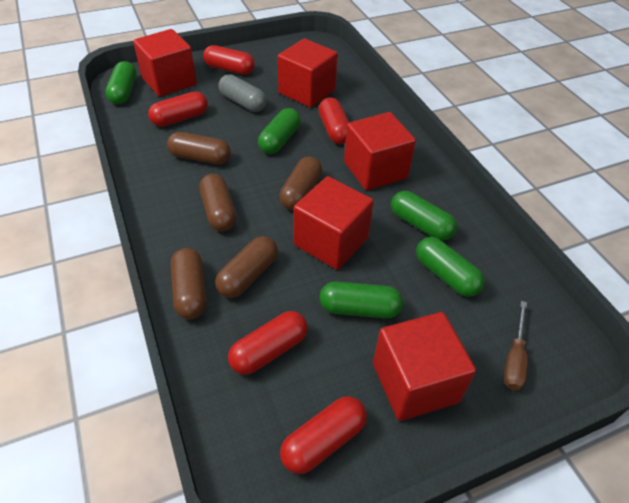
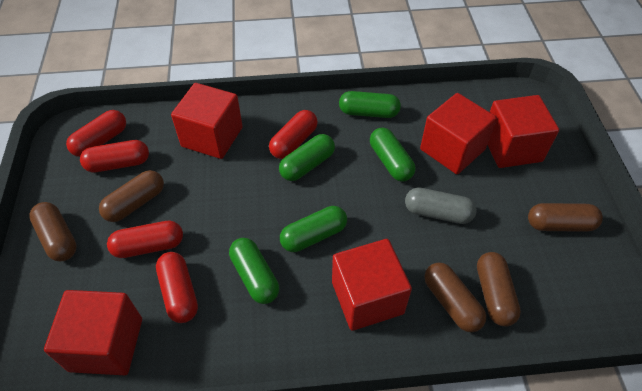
brown screwdriver: 1 -> 0

